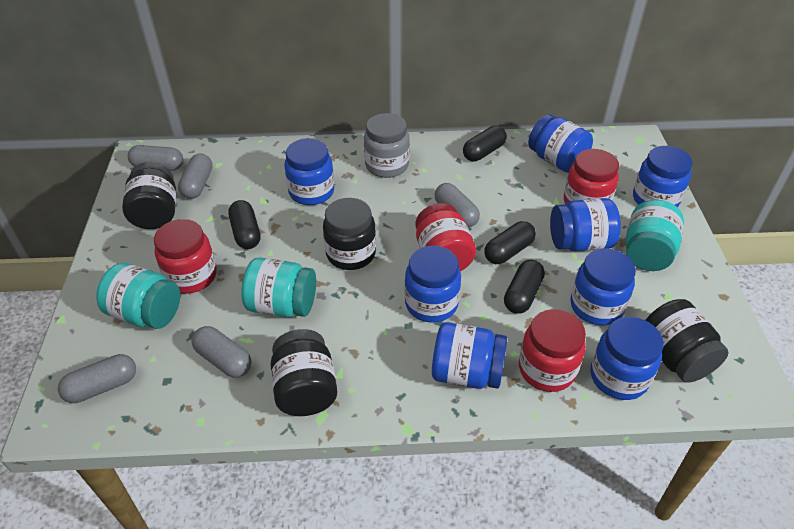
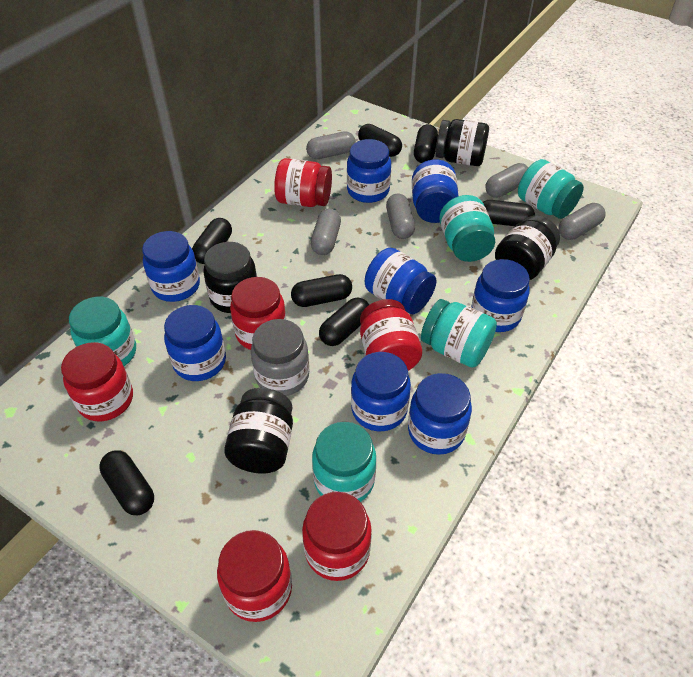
black capsule: 4 -> 7
red jar: 4 -> 6
turquoise jar: 3 -> 5

